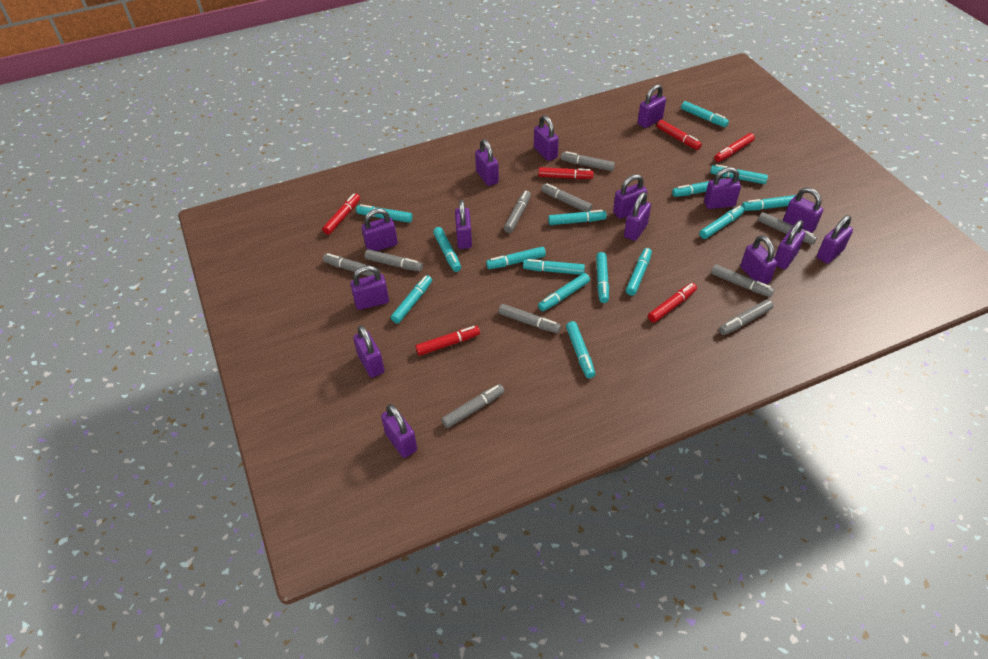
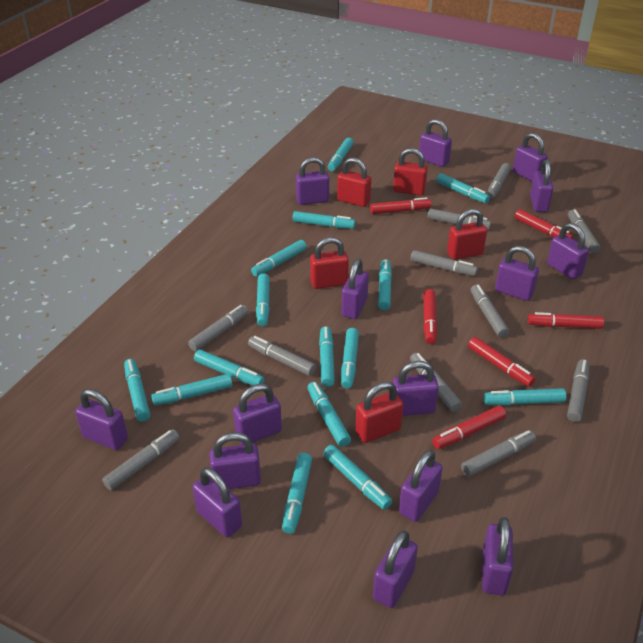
grey marker: 10 -> 11
red padlock: 0 -> 5

